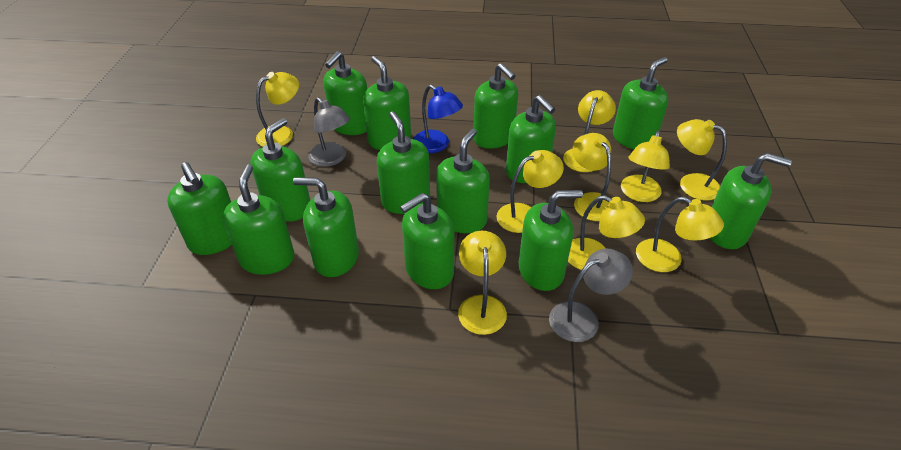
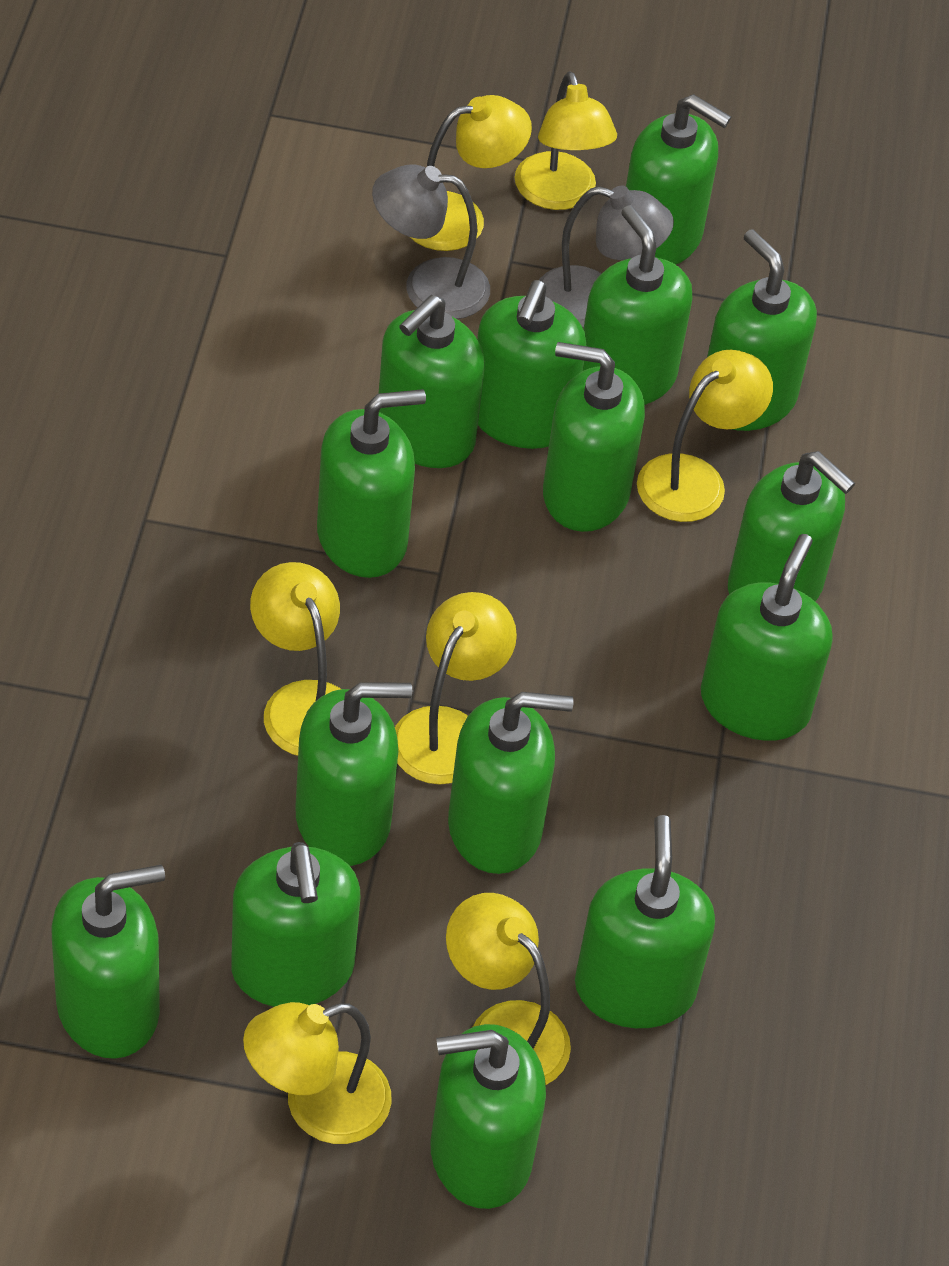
blue lamp: 1 -> 0
green soap dispenser: 14 -> 15
yellow lamp: 9 -> 7

